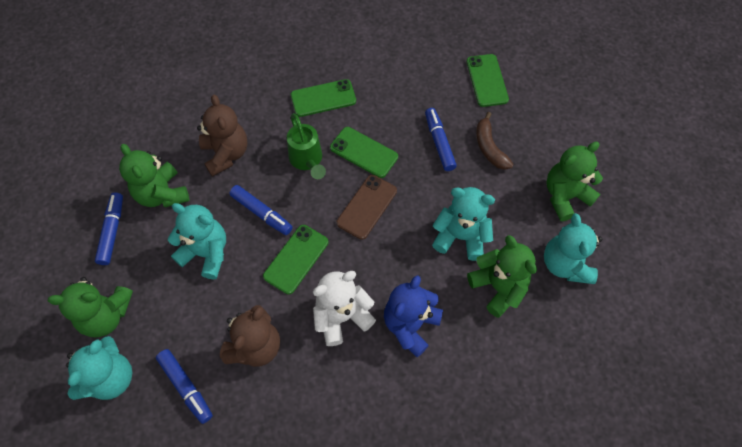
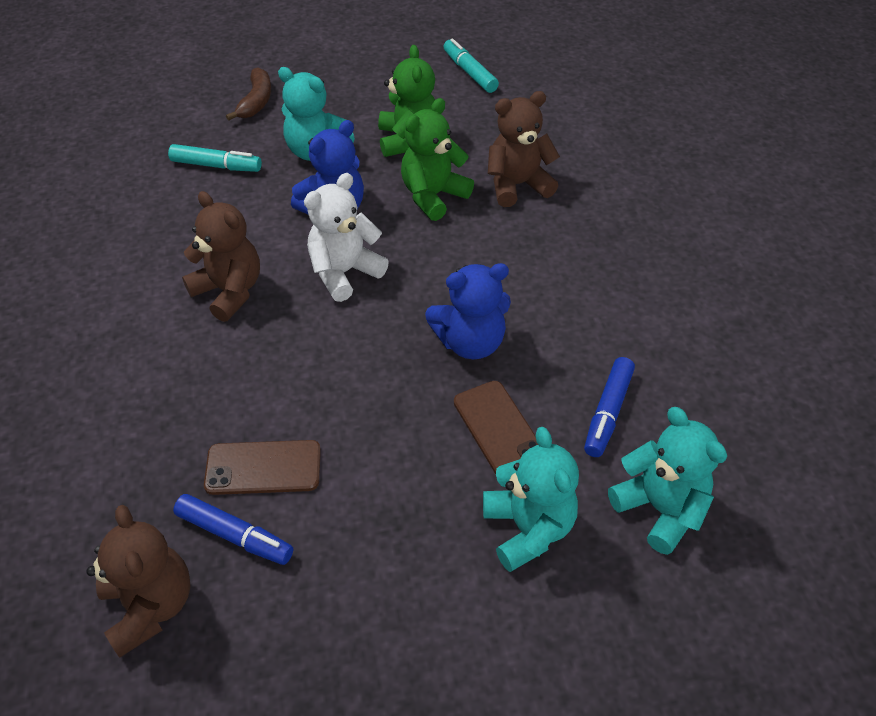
blue marker: 4 -> 2
blue teddy bear: 1 -> 2
brown phone: 1 -> 2
brown teddy bear: 2 -> 3
green phone: 4 -> 0
green teddy bear: 4 -> 2
green watering can: 1 -> 0
turquoise marker: 0 -> 2
turquoise teddy bear: 4 -> 3

